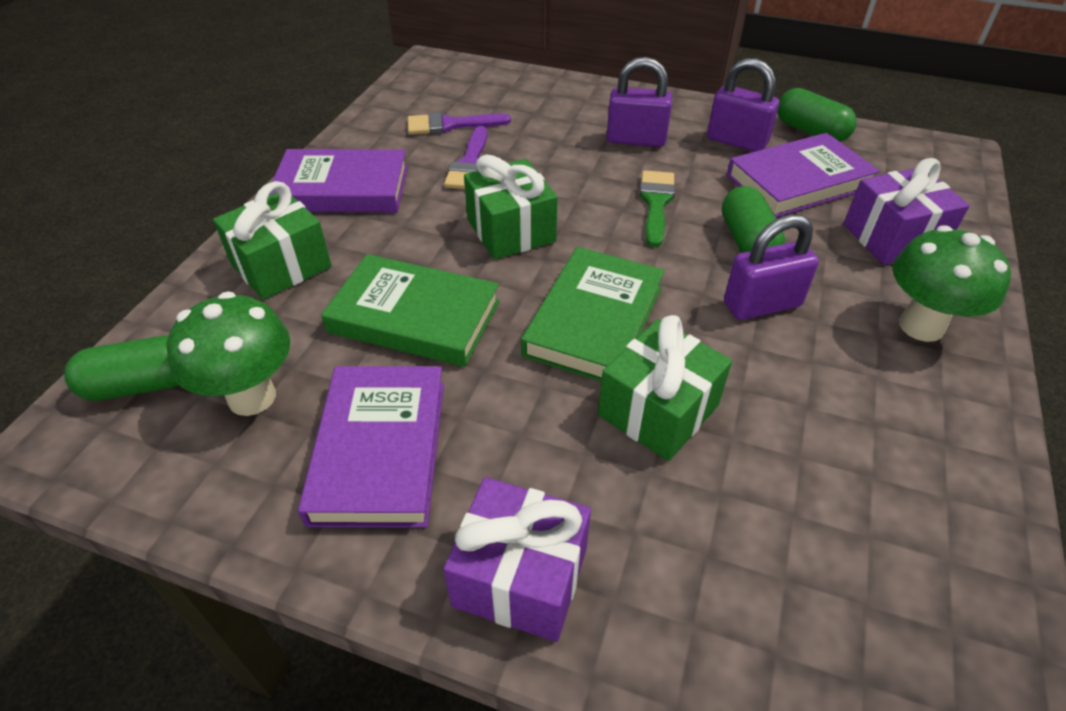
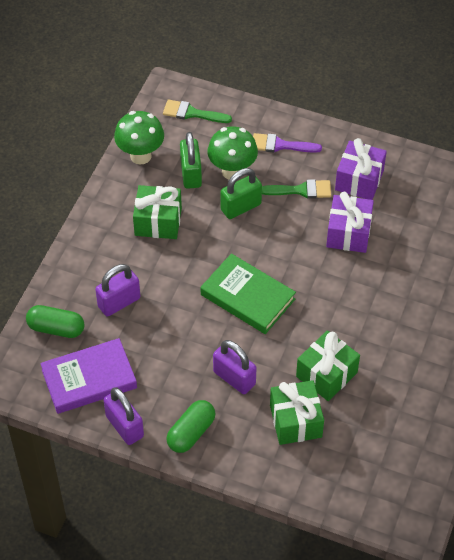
green book: 2 -> 1
green brush: 1 -> 2
green capsule: 3 -> 2
green padlock: 0 -> 2
purple book: 3 -> 1
purple brush: 2 -> 1

